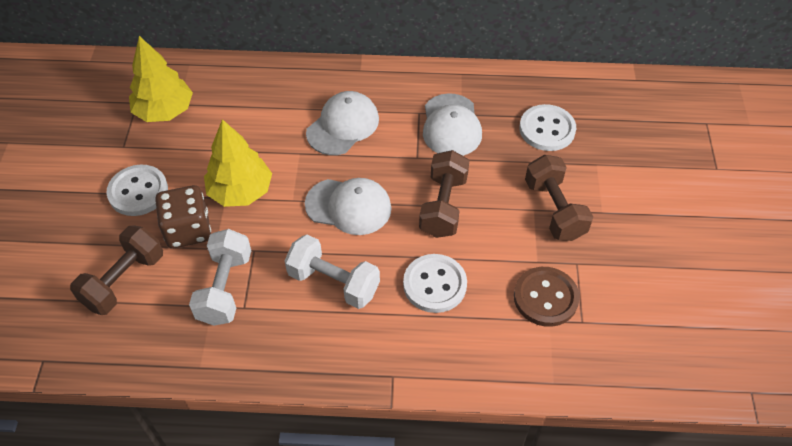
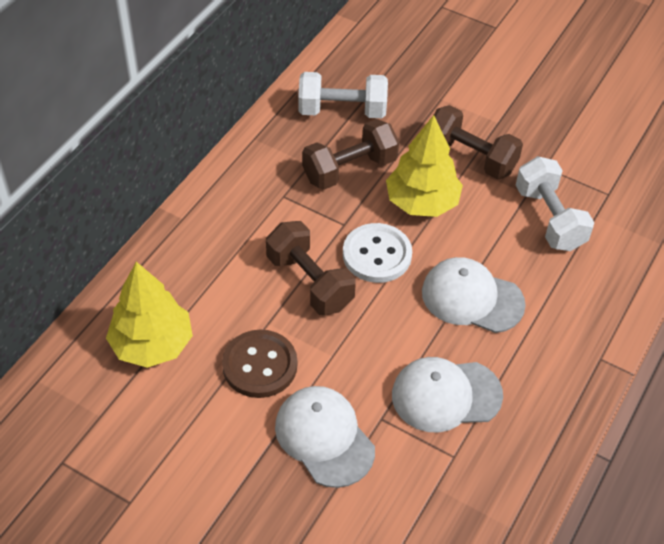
brown dice: 1 -> 0
white button: 3 -> 1

